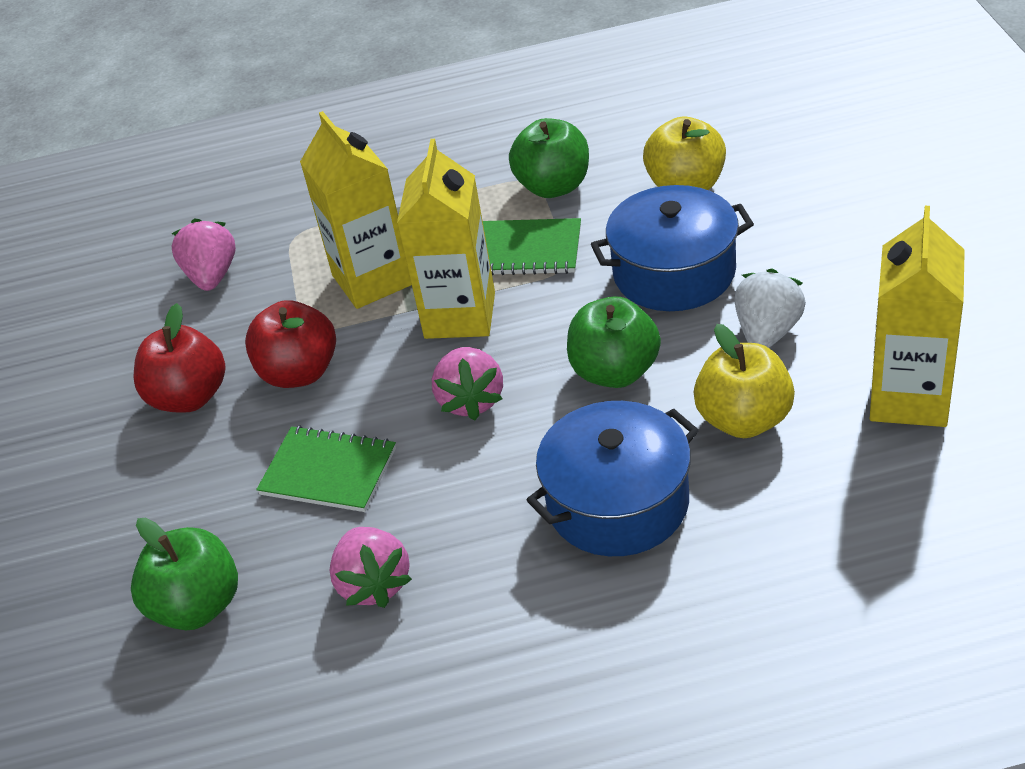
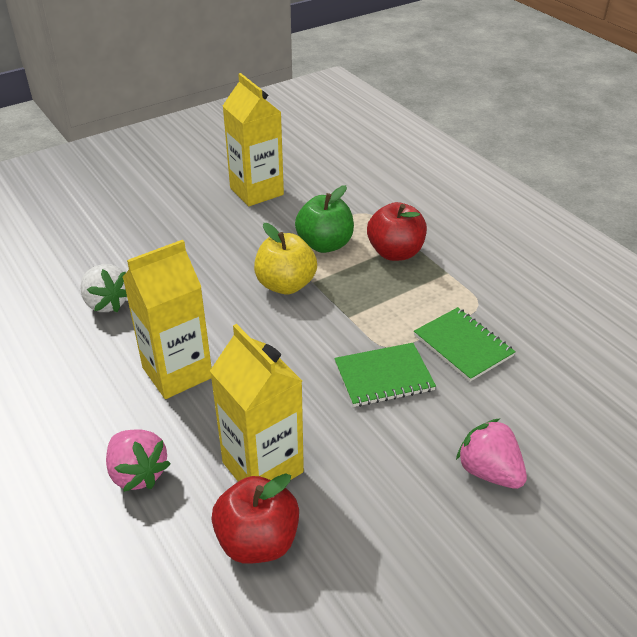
blue pot: 2 -> 0
green apple: 3 -> 1
pink strawberry: 3 -> 2
yellow apple: 2 -> 1

